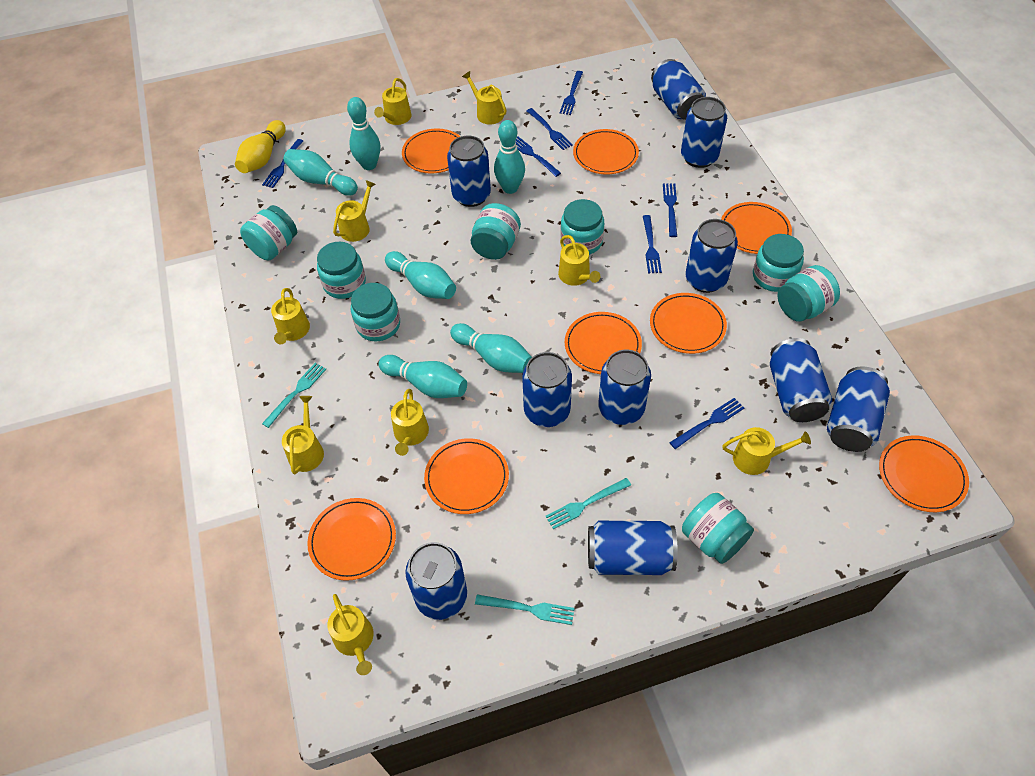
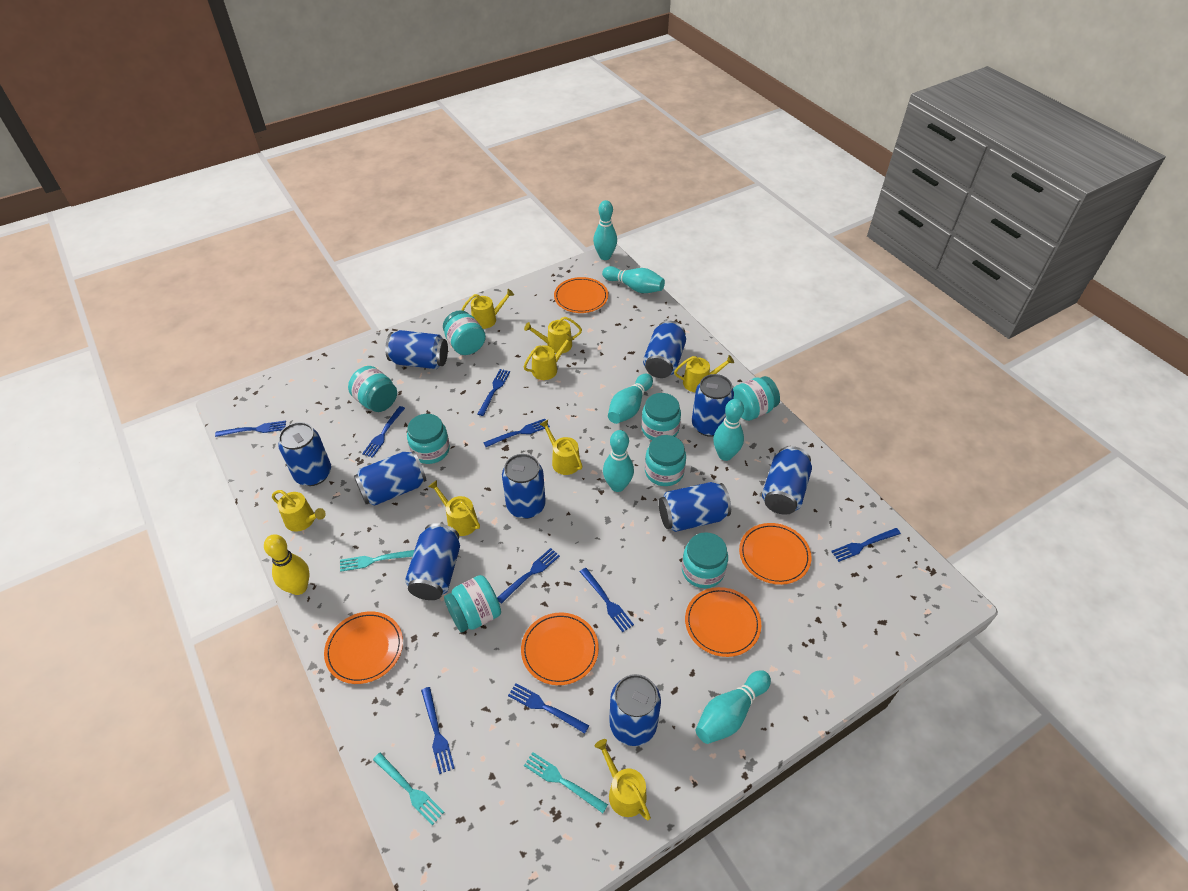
blue fork: 7 -> 9
orange plate: 8 -> 5
yellow watering can: 9 -> 8

